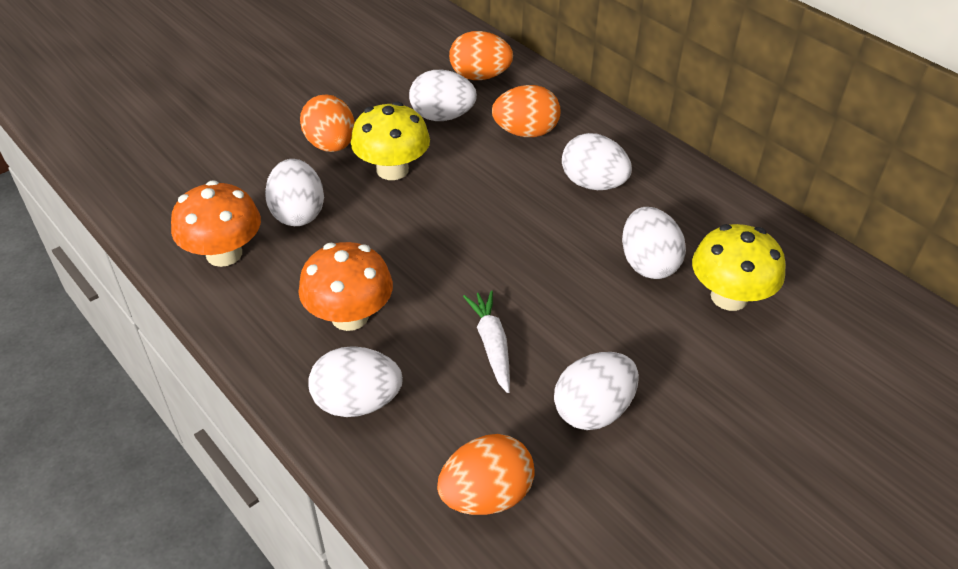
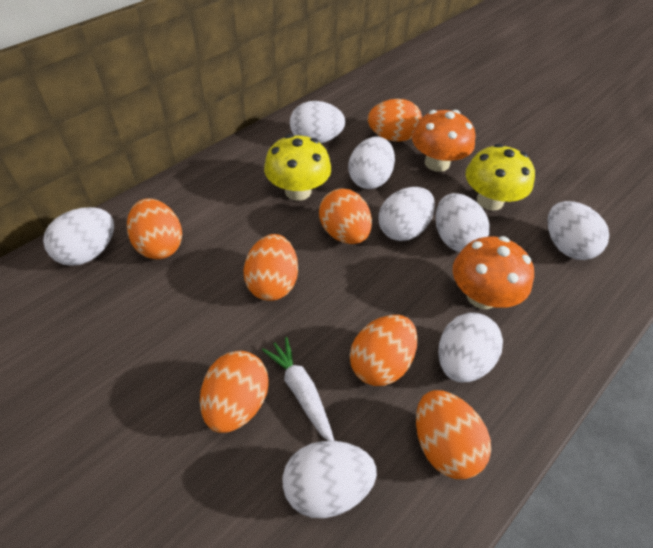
orange egg: 4 -> 7
white egg: 6 -> 8

